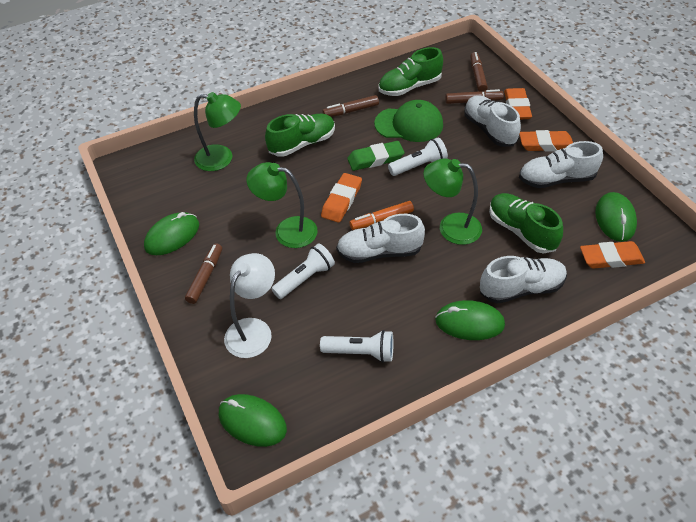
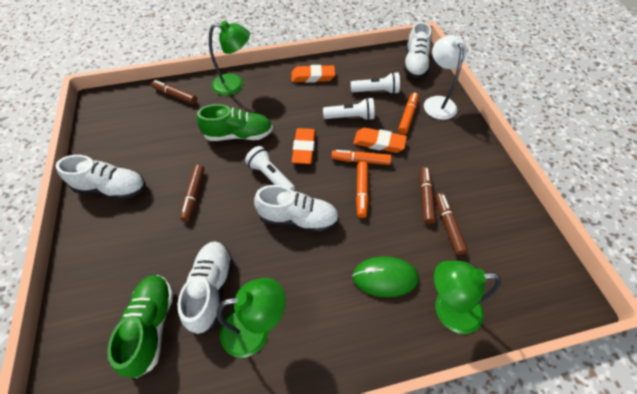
green cap: 1 -> 0
green eraser: 1 -> 0
green mouse: 4 -> 1
green shoe: 3 -> 2
orange eraser: 4 -> 3
orange marker: 1 -> 3

